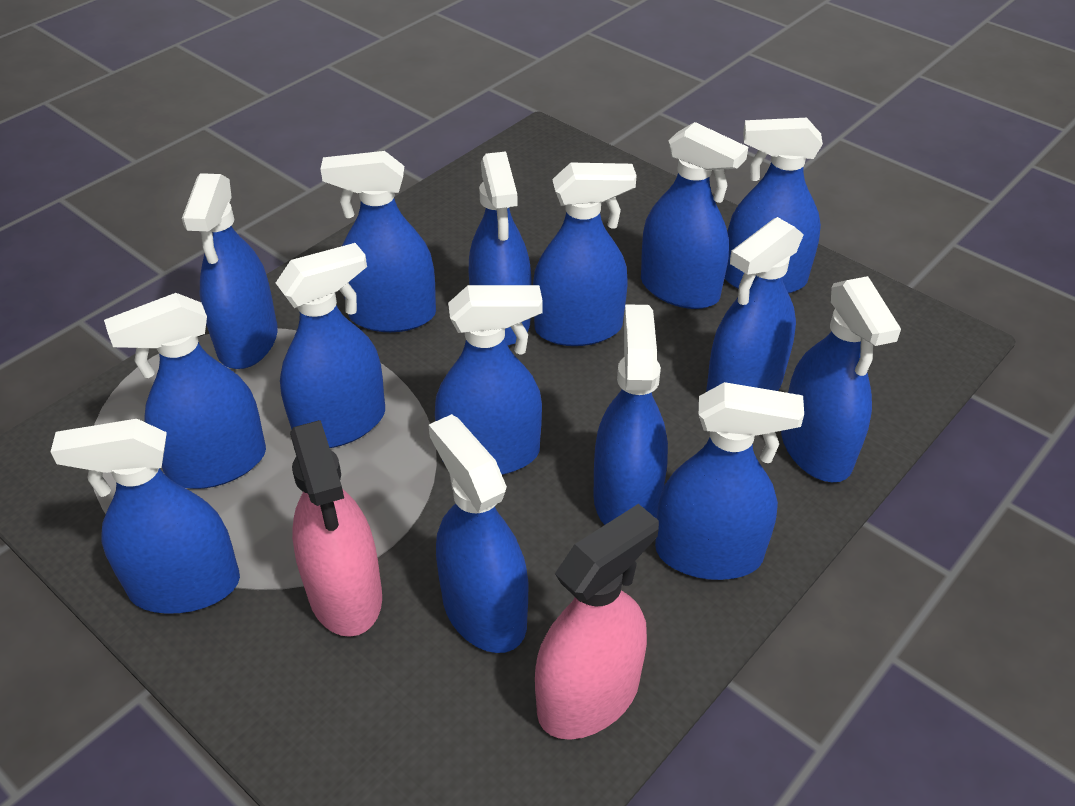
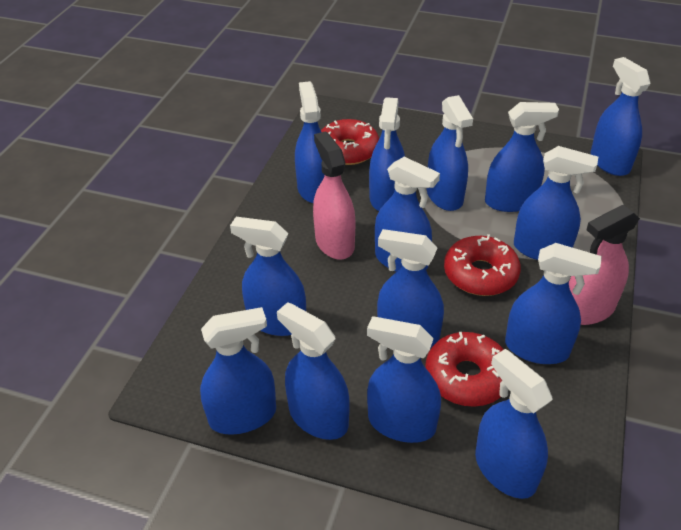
blue spray bottle: 15 -> 14
red donut: 0 -> 3

